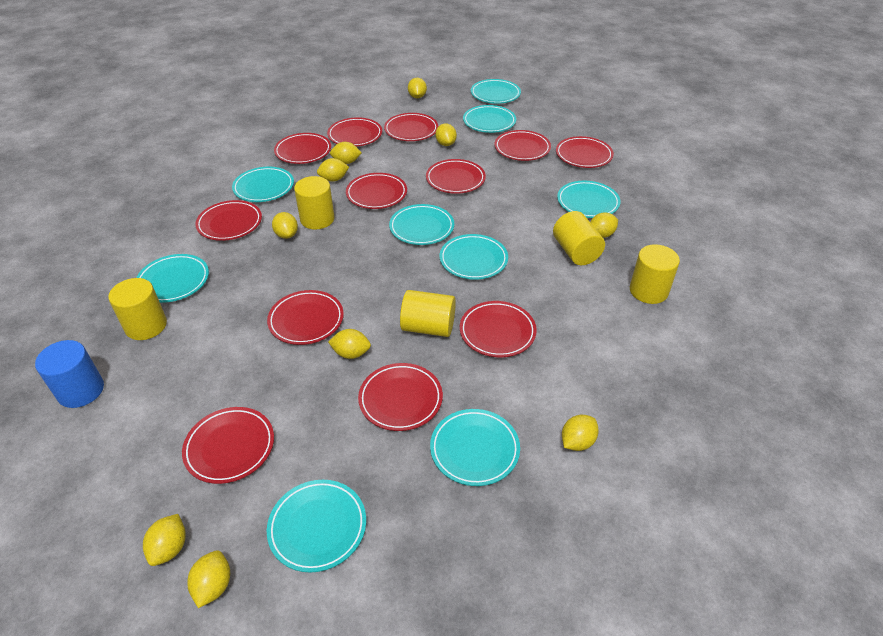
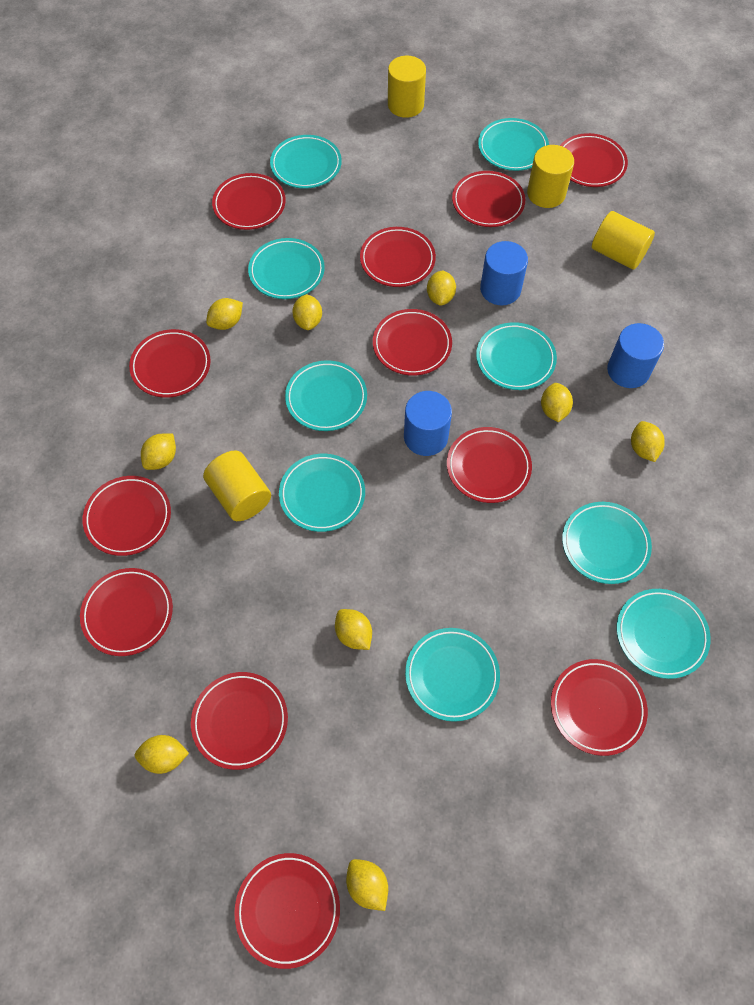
blue cylinder: 1 -> 3
yellow cylinder: 5 -> 4
yellow lemon: 10 -> 9

